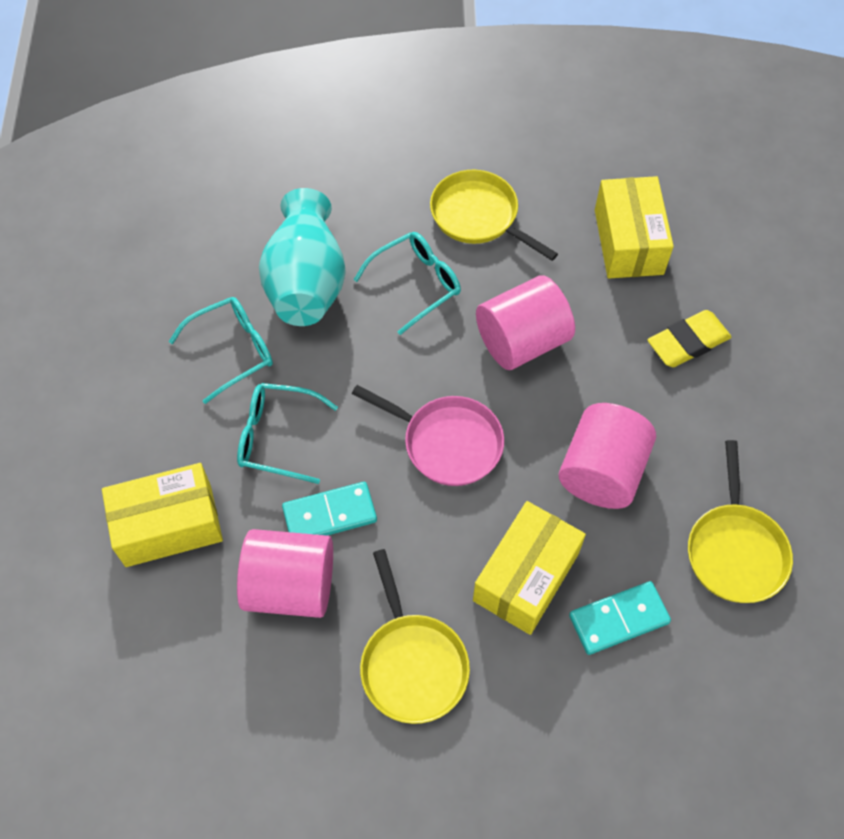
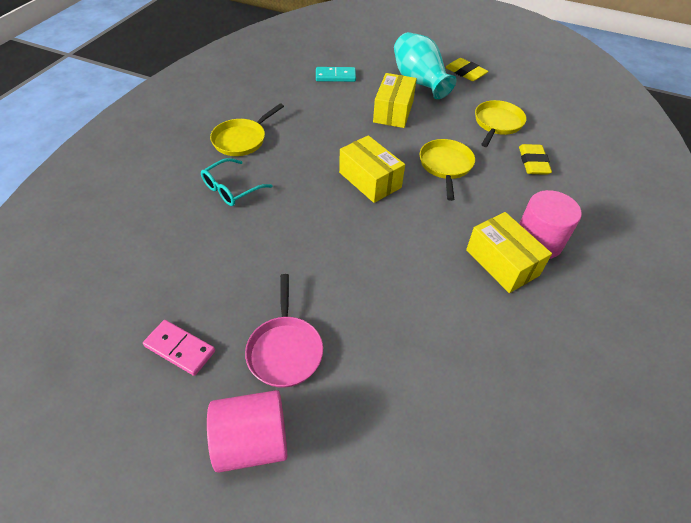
pink cylinder: 3 -> 2
pink domino: 0 -> 1
turquoise domino: 2 -> 1
turquoise glasses: 3 -> 1
yellow eraser: 1 -> 2

